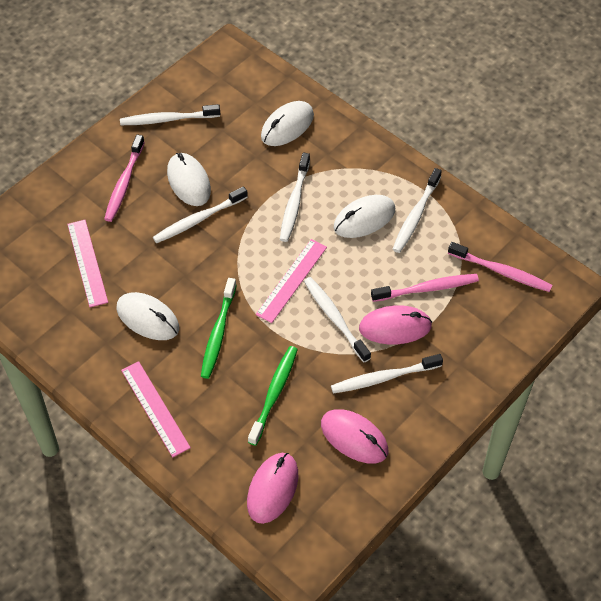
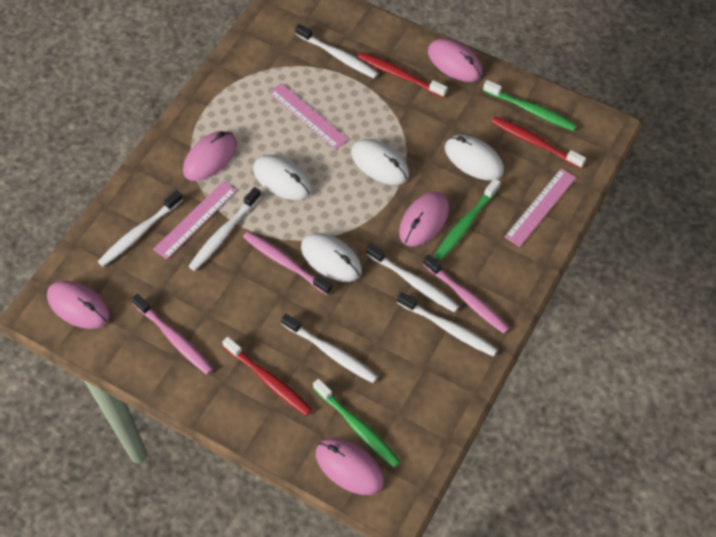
green toothbrush: 2 -> 3
pink mouse: 3 -> 5
red toothbrush: 0 -> 3

